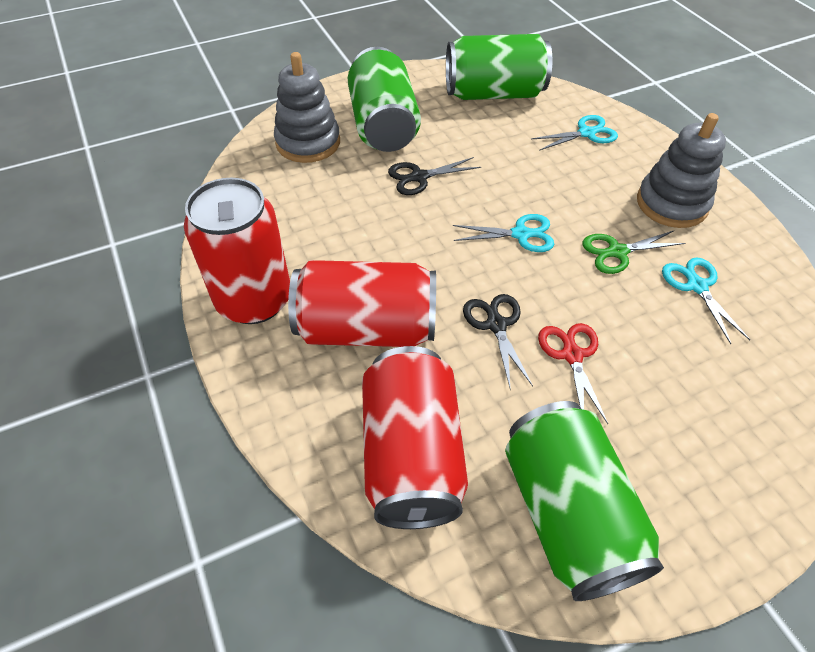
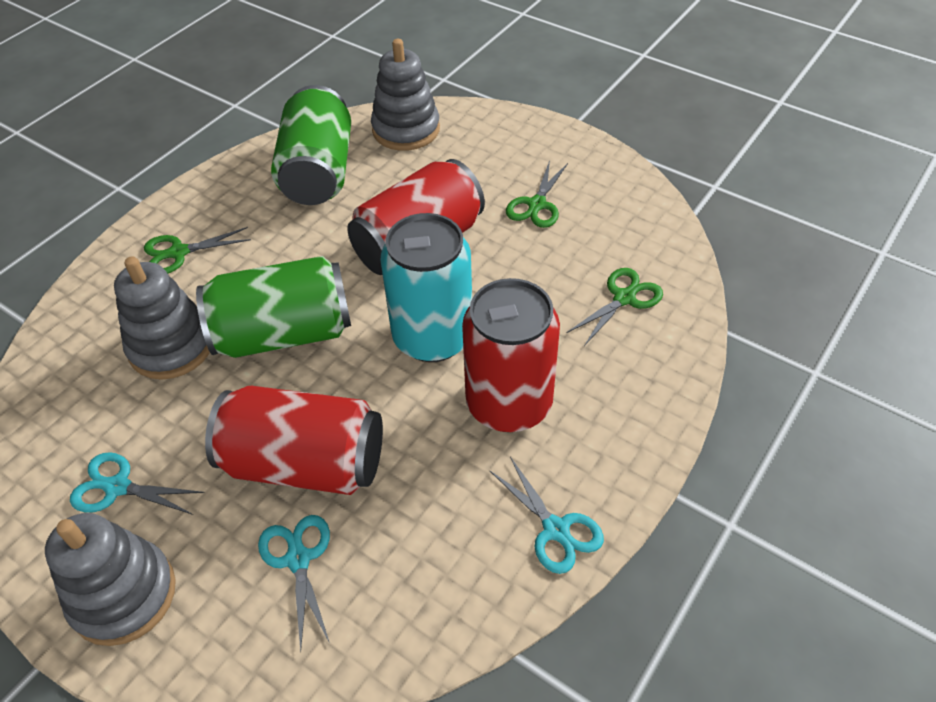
black scissors: 2 -> 0
green can: 3 -> 2
green scissors: 1 -> 3
grey stacking toy: 2 -> 3
red scissors: 1 -> 0
turquoise can: 0 -> 1

